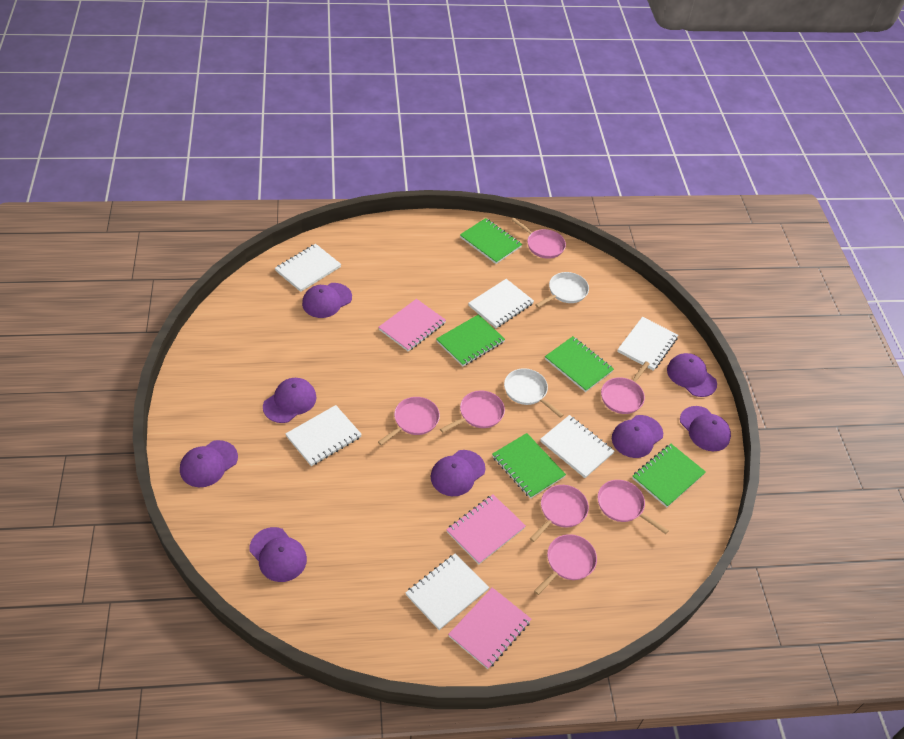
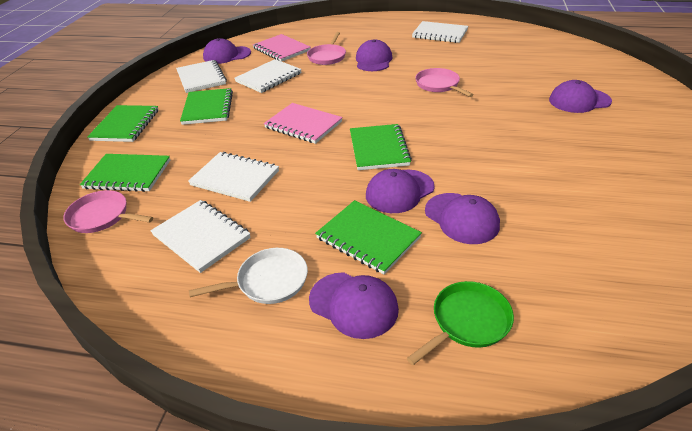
green pan: 0 -> 1
pink notebook: 3 -> 2
pink pan: 7 -> 3
purple cap: 8 -> 6
white notebook: 6 -> 5
white pan: 2 -> 1

